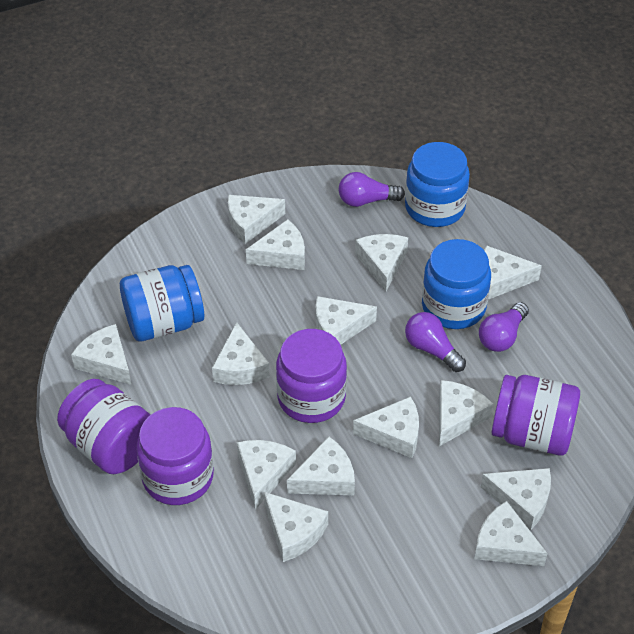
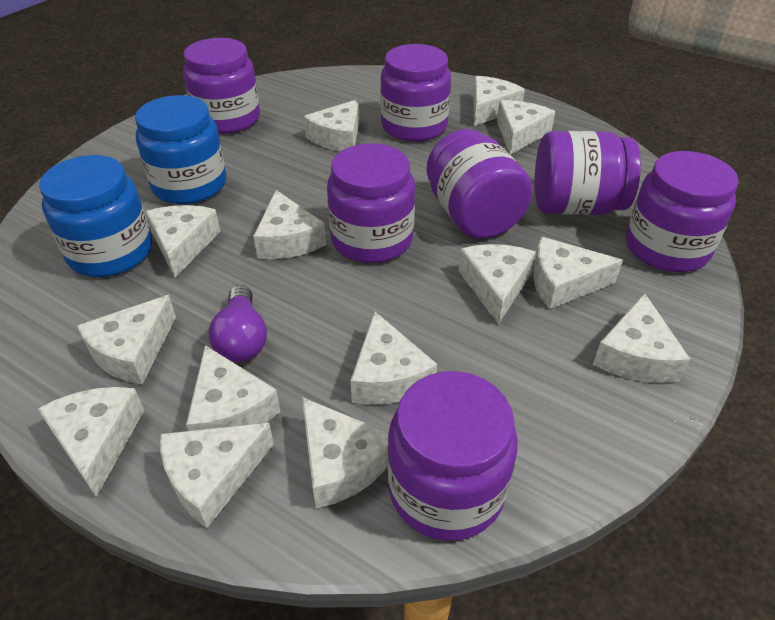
blue jar: 3 -> 2
purple jar: 4 -> 7
purple light bulb: 3 -> 1

